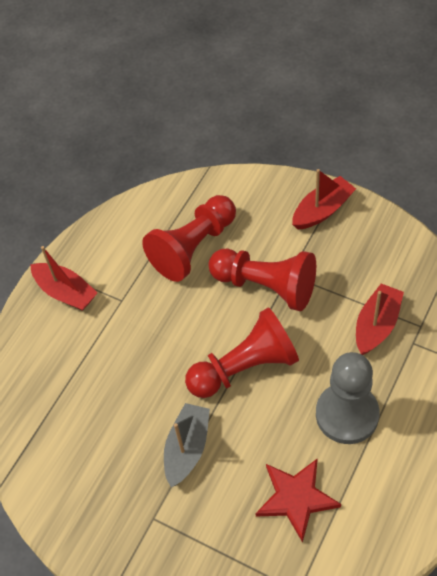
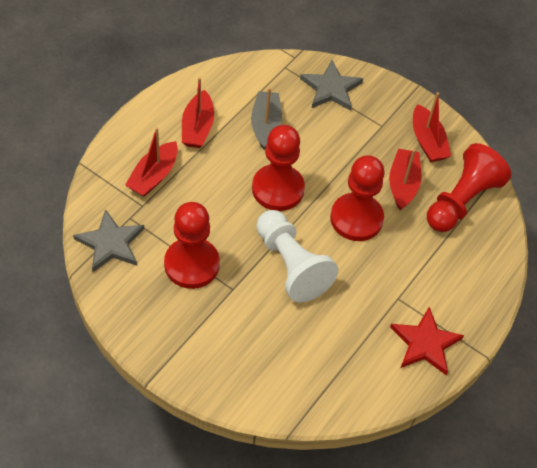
grey pawn: 1 -> 0
grey star: 0 -> 2
red boat: 3 -> 4
red pawn: 3 -> 4
white pawn: 0 -> 1

